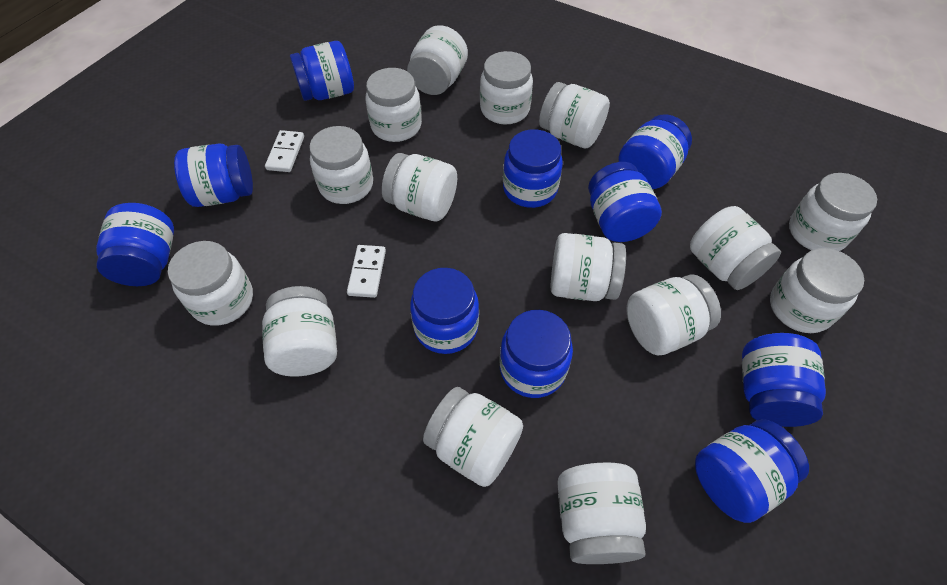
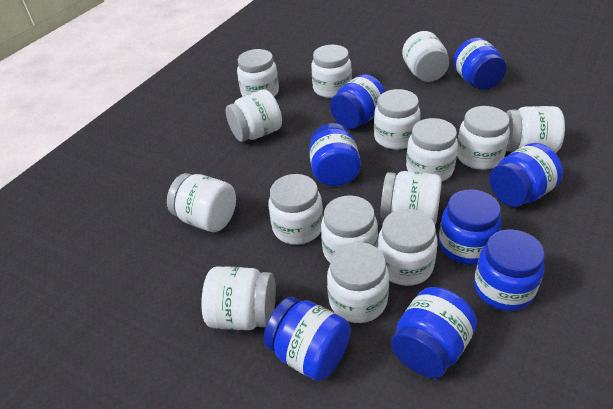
blue jar: 10 -> 8
white domino: 2 -> 0

